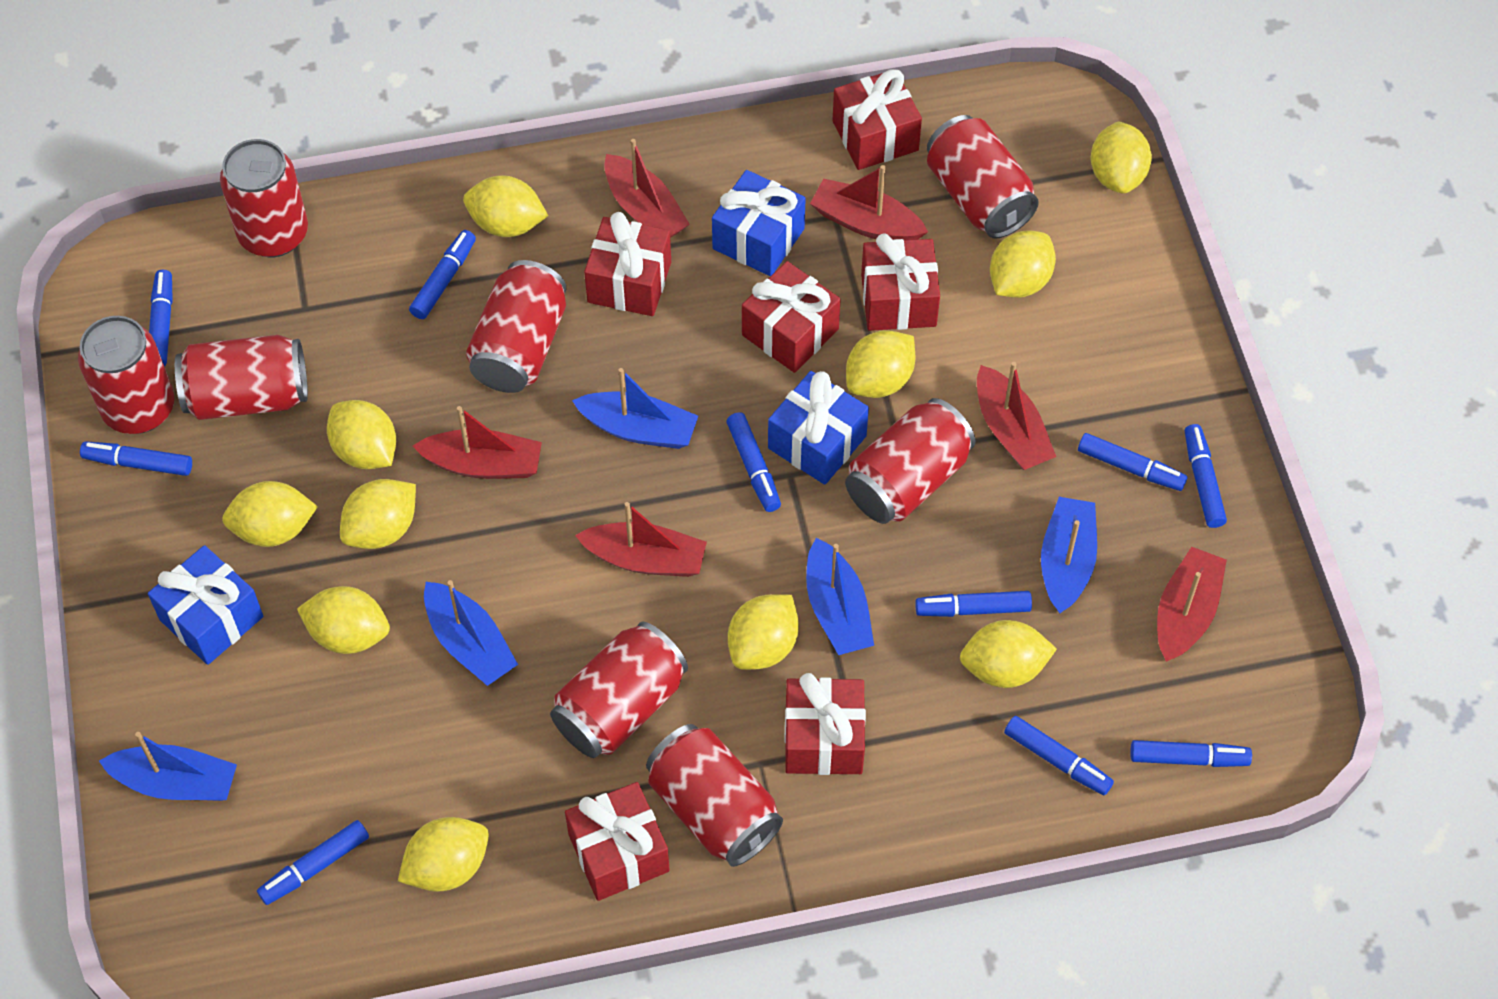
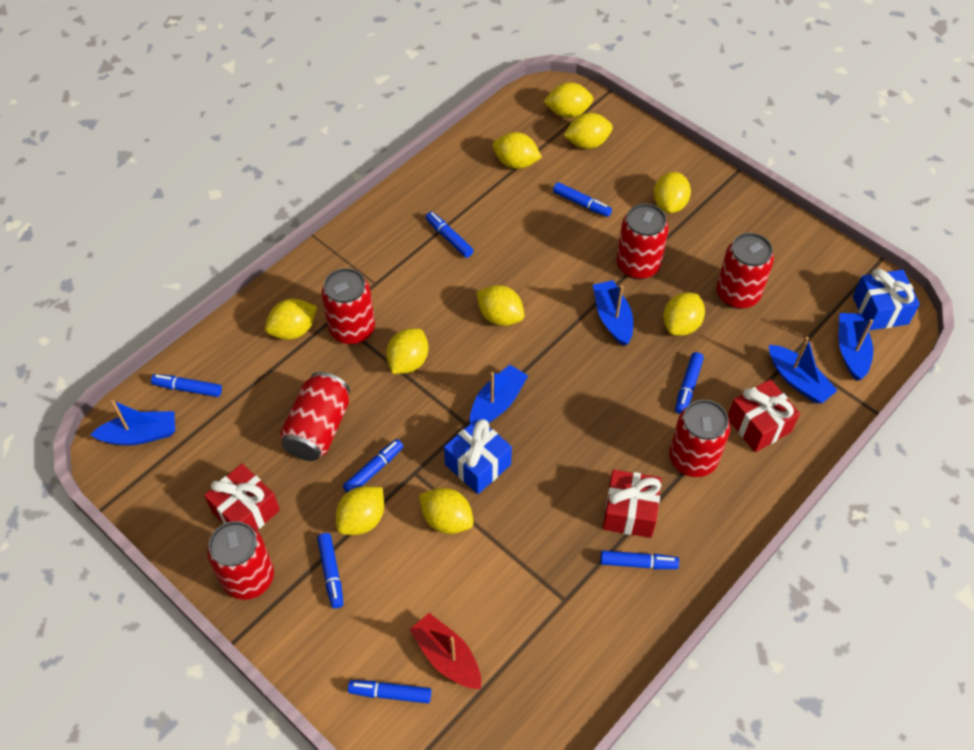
blue gift: 3 -> 2
blue marker: 10 -> 8
red boat: 6 -> 1
red can: 8 -> 6
red gift: 6 -> 3
yellow lemon: 11 -> 10

